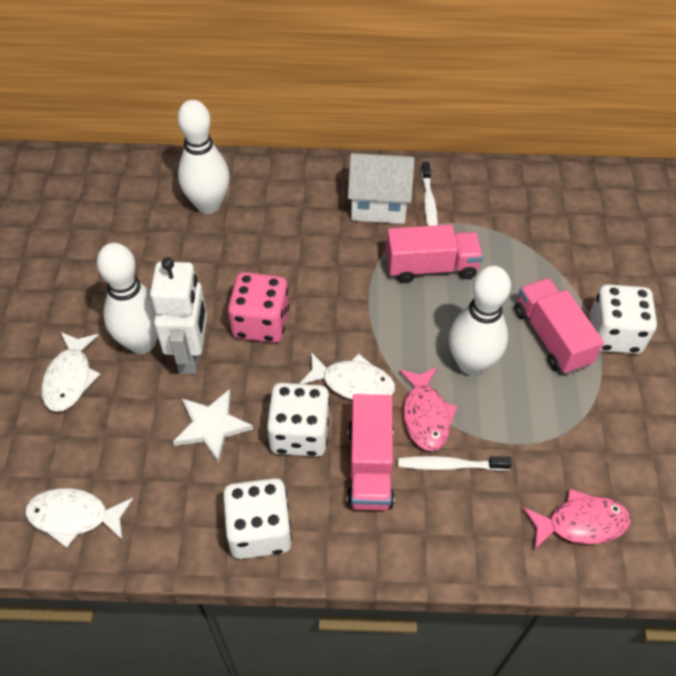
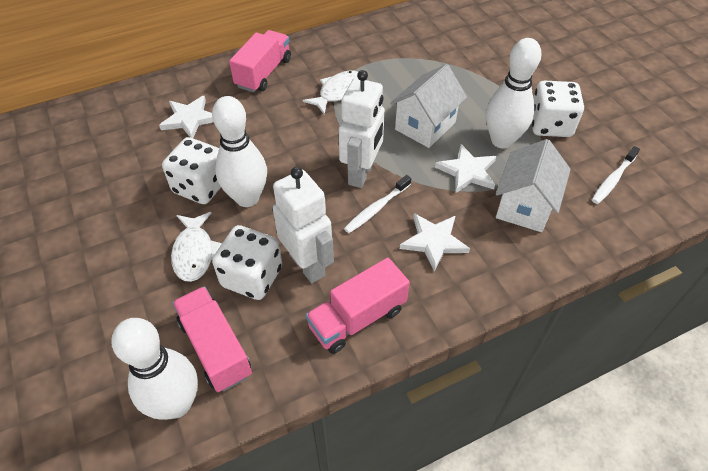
pink dice: 1 -> 0
pink fish: 2 -> 0
white fish: 3 -> 2
white house: 1 -> 2
white robot: 1 -> 2
white star: 1 -> 3

